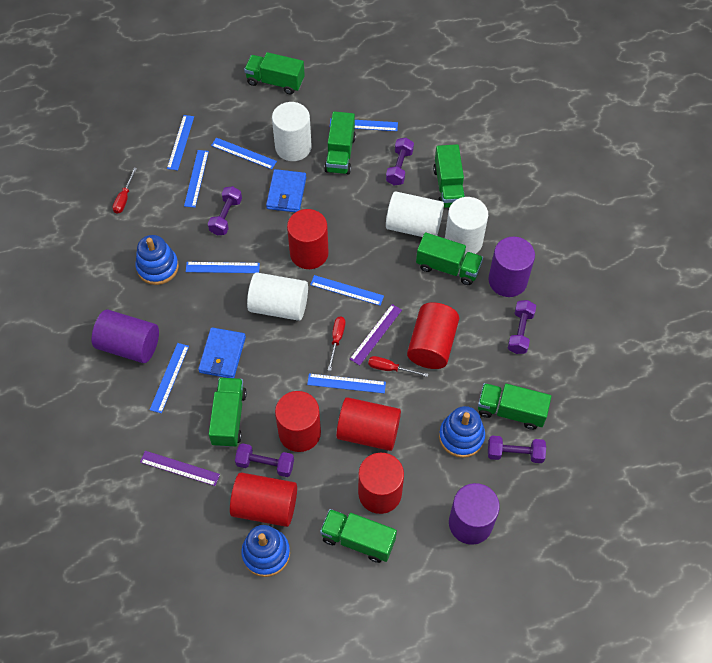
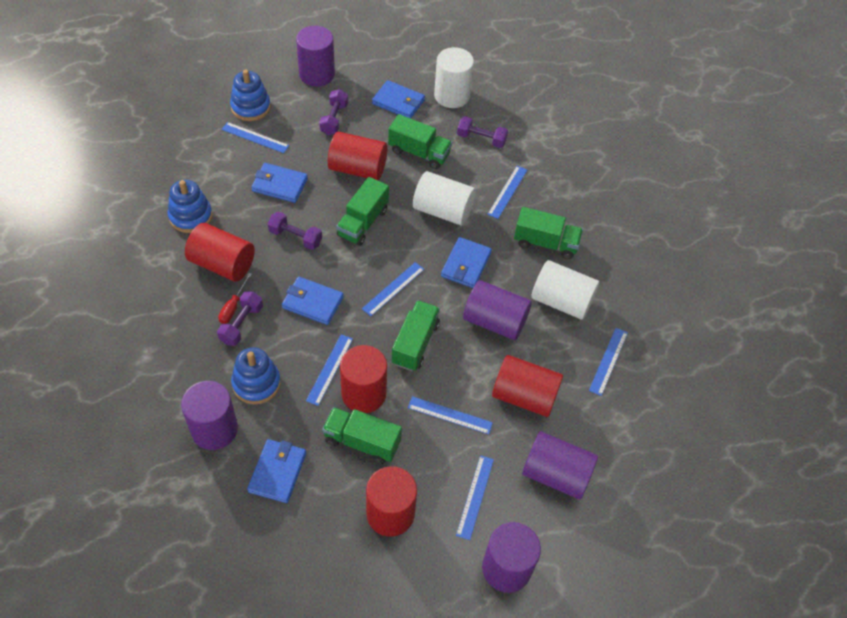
blue ruler: 8 -> 7
blue wallet: 2 -> 5
green truck: 7 -> 5
purple cylinder: 3 -> 5
purple dumbbell: 5 -> 4
purple ruler: 2 -> 0
red cylinder: 6 -> 5
red screwdriver: 3 -> 1
white cylinder: 4 -> 3

